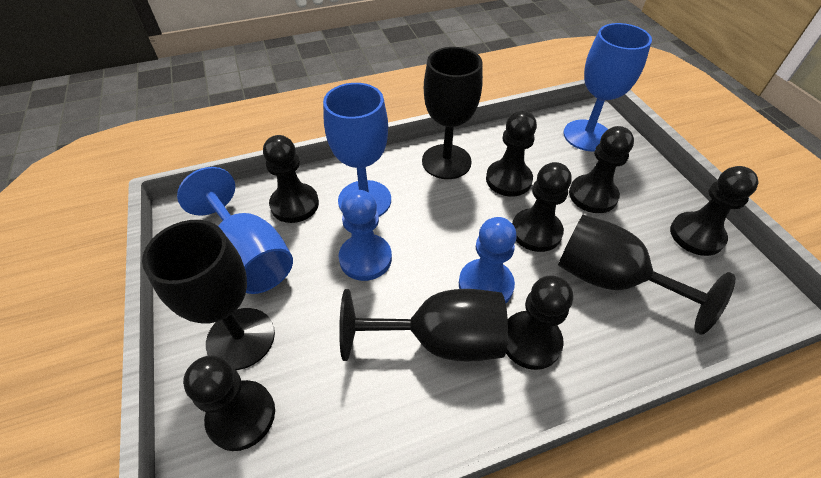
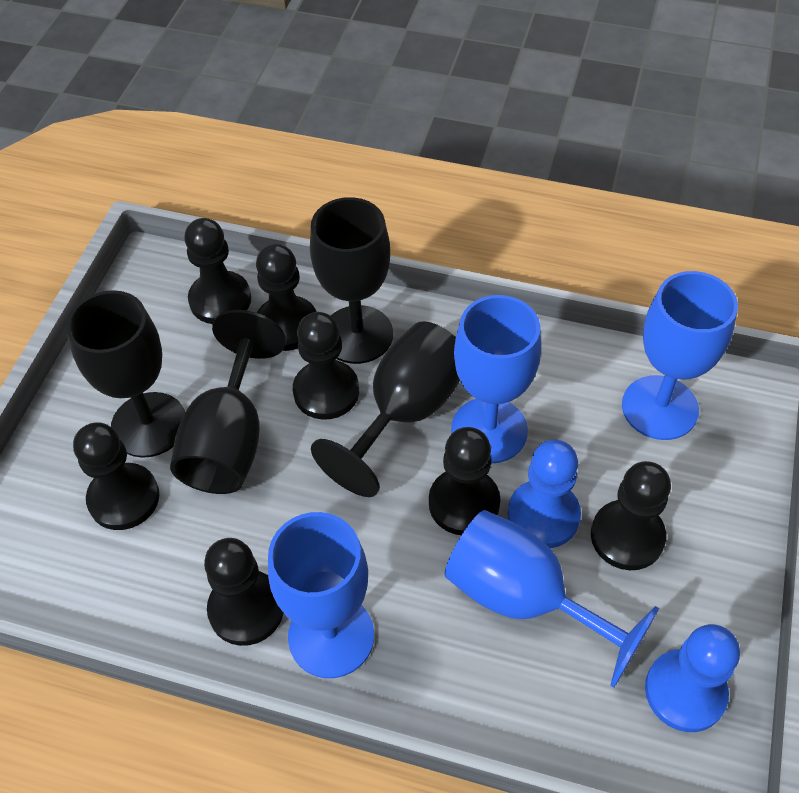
blue goblet: 3 -> 4

